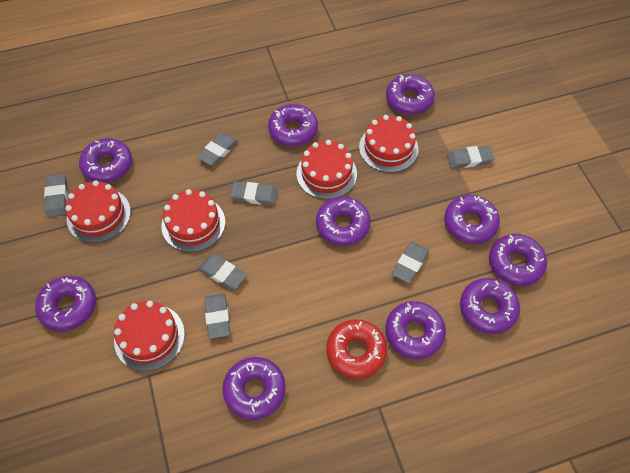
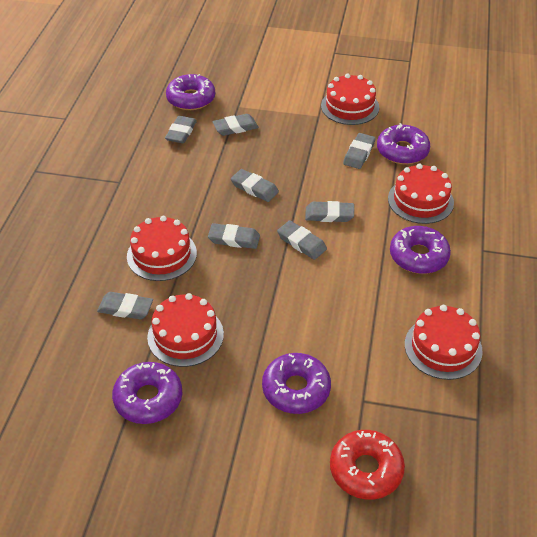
grey eraser: 7 -> 8
purple donut: 10 -> 5

